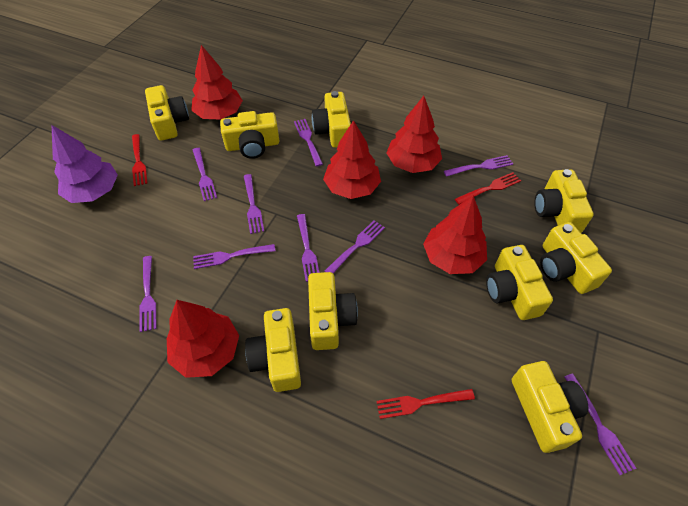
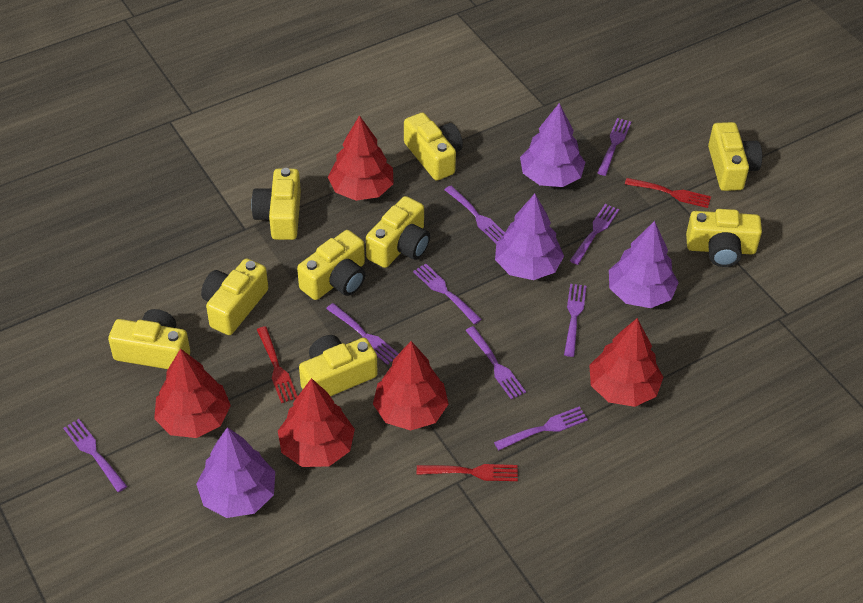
purple tree: 1 -> 4

